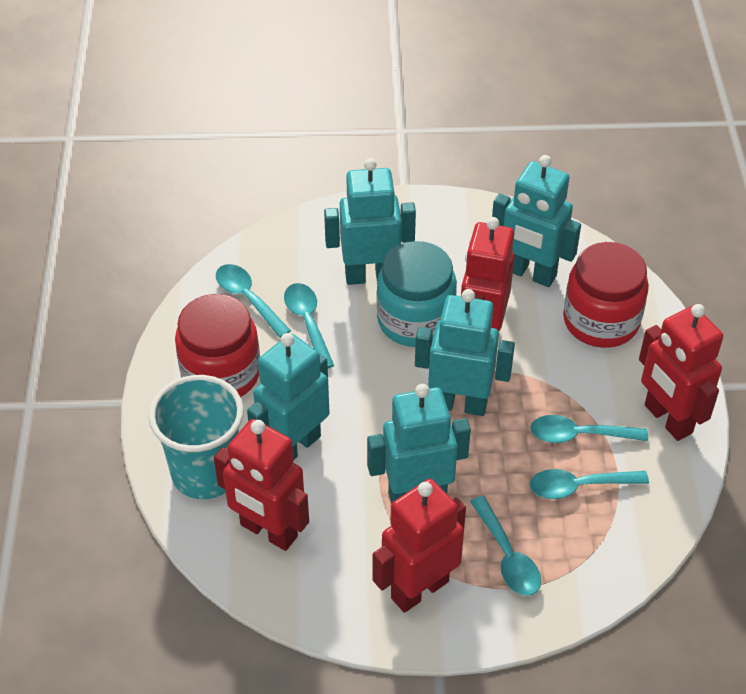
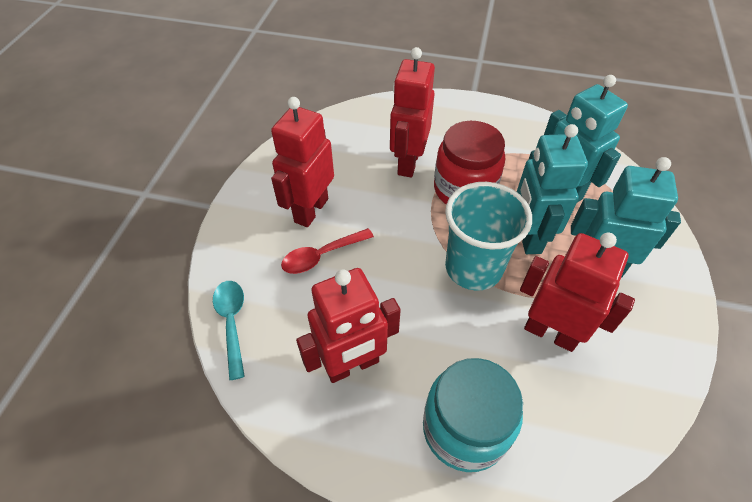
red jar: 2 -> 1
red spoon: 0 -> 1
turquoise robot: 5 -> 3
turquoise spoon: 5 -> 1

